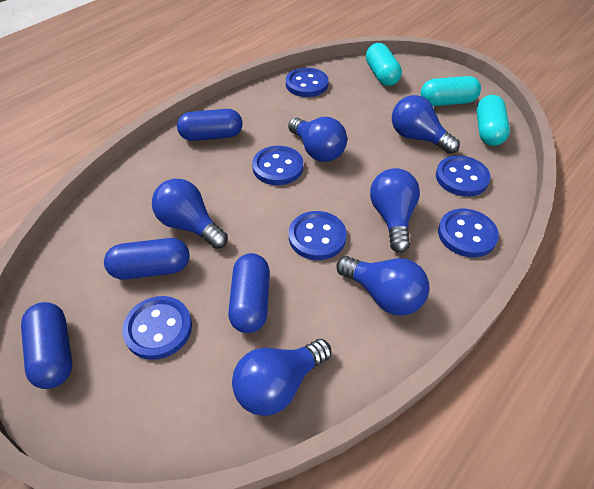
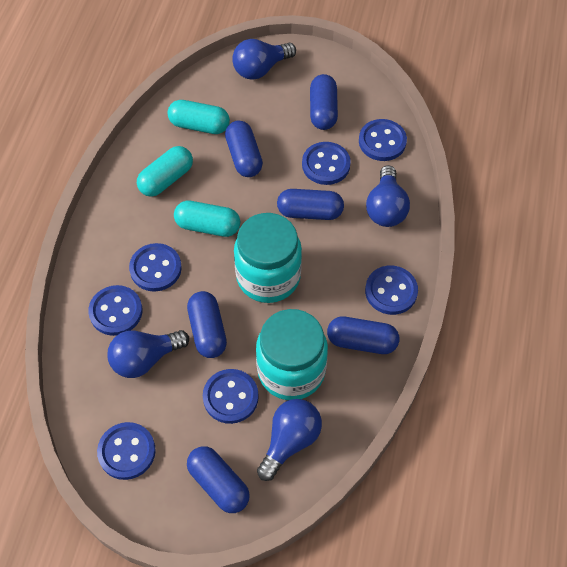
blue button: 6 -> 7
blue capsule: 4 -> 6
blue light bulb: 6 -> 4
turquoise jar: 0 -> 2

